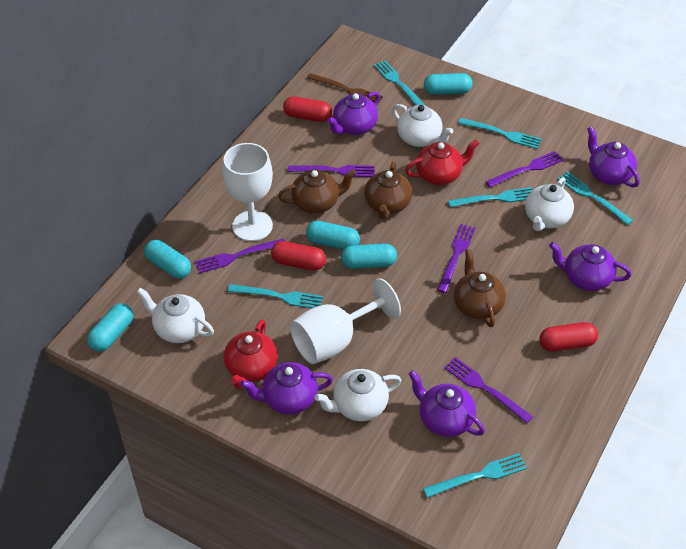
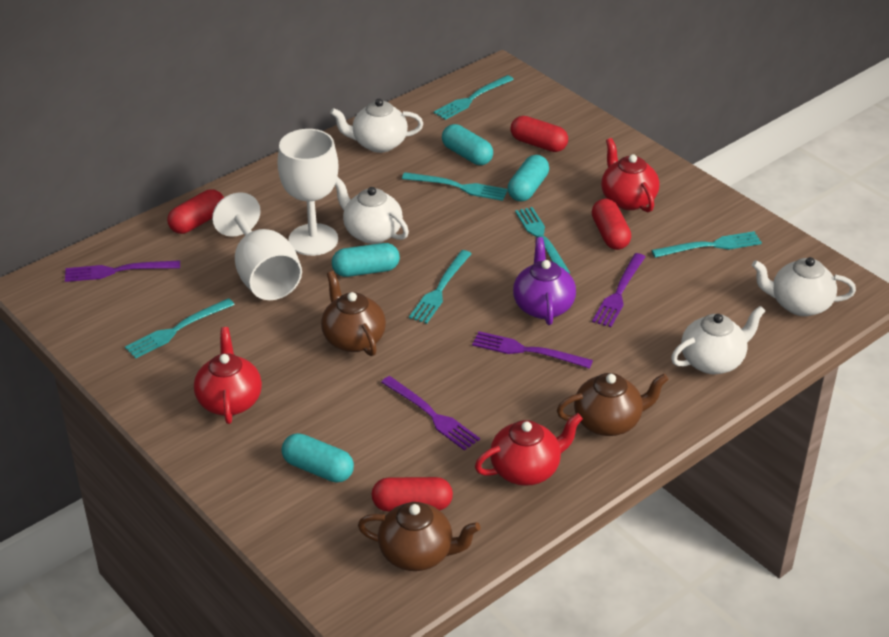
brown fork: 1 -> 0
purple fork: 5 -> 4
purple teapot: 5 -> 1
red capsule: 3 -> 4
red teapot: 2 -> 3
turquoise capsule: 5 -> 4

